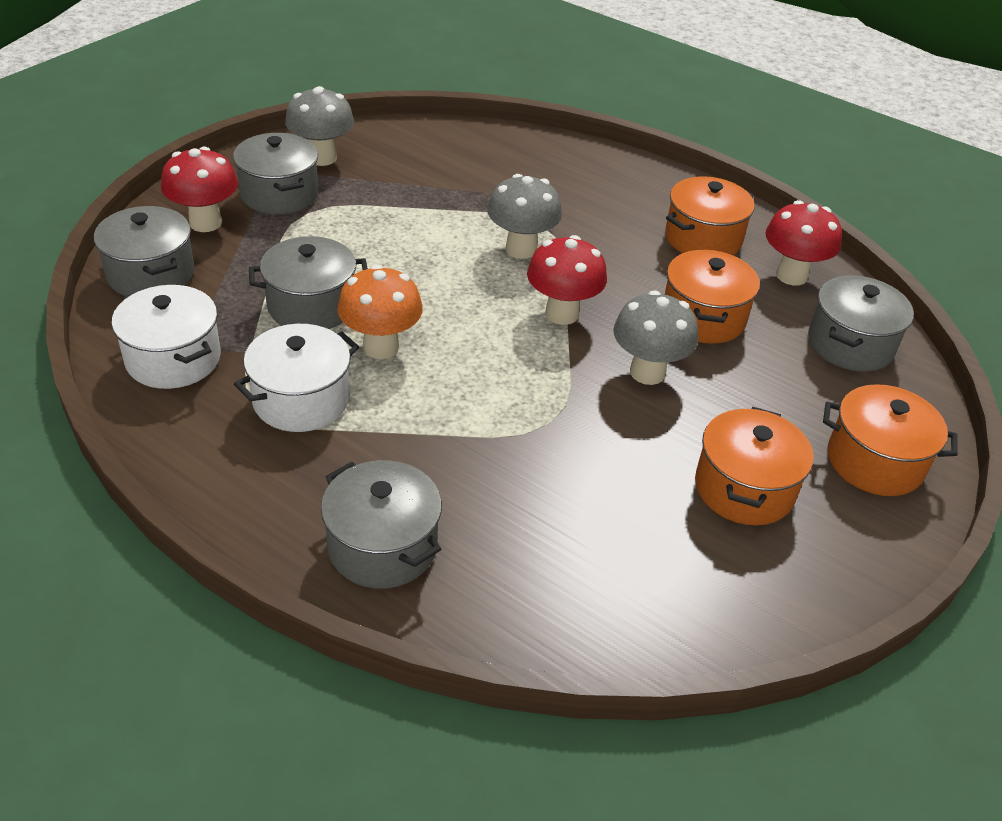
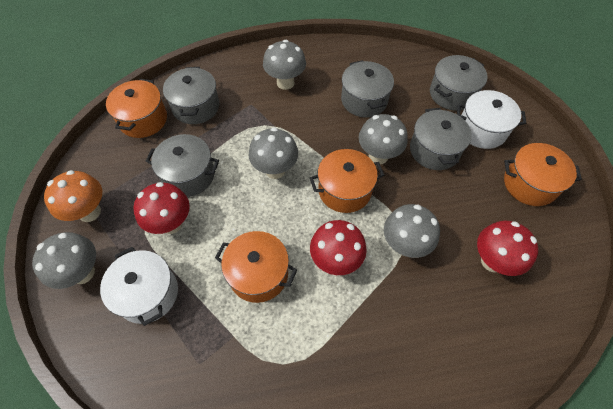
grey mushroom: 3 -> 5

